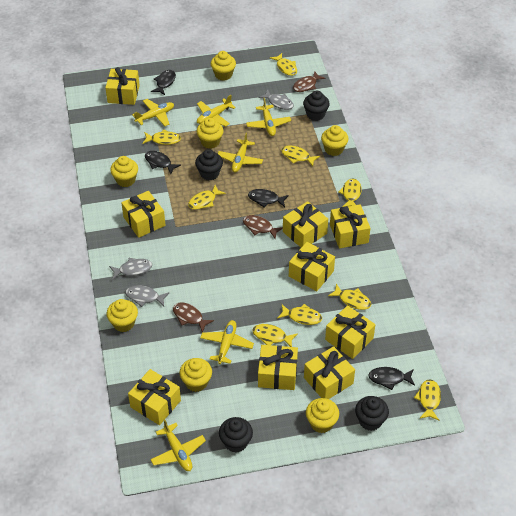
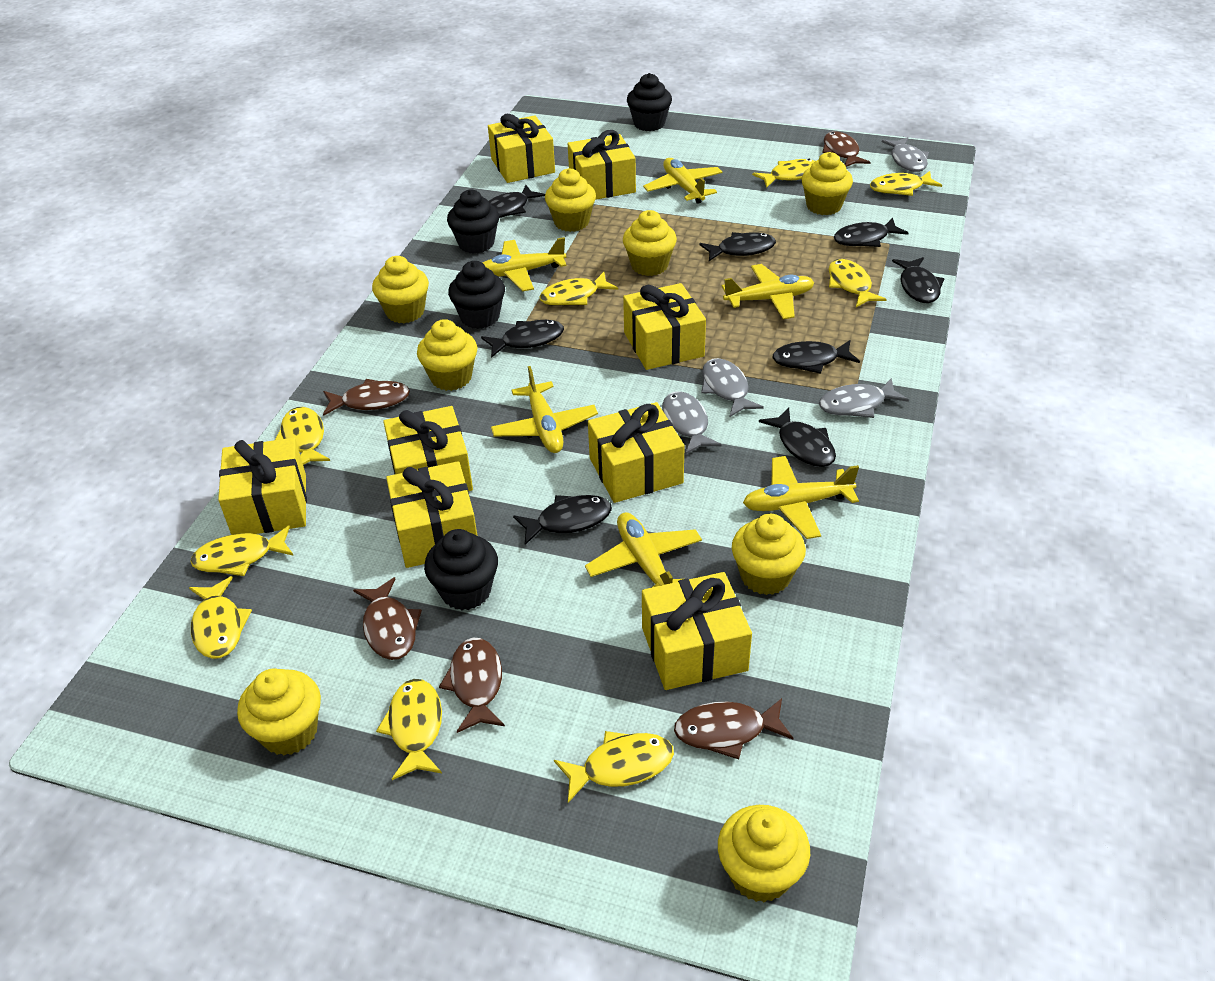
black fish: 4 -> 8
brown fish: 3 -> 5
grey fish: 3 -> 4
yellow cupcake: 7 -> 8
yellow gift: 9 -> 8

